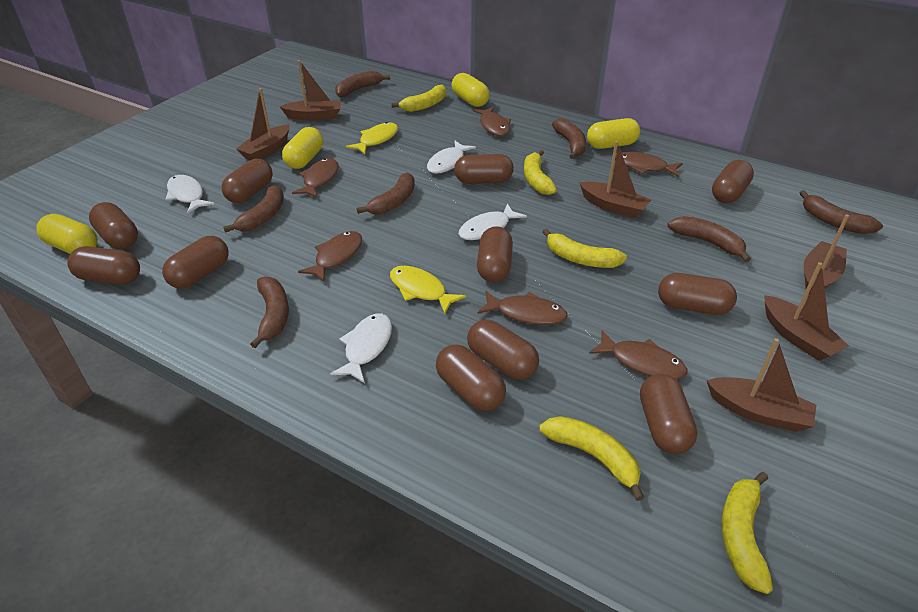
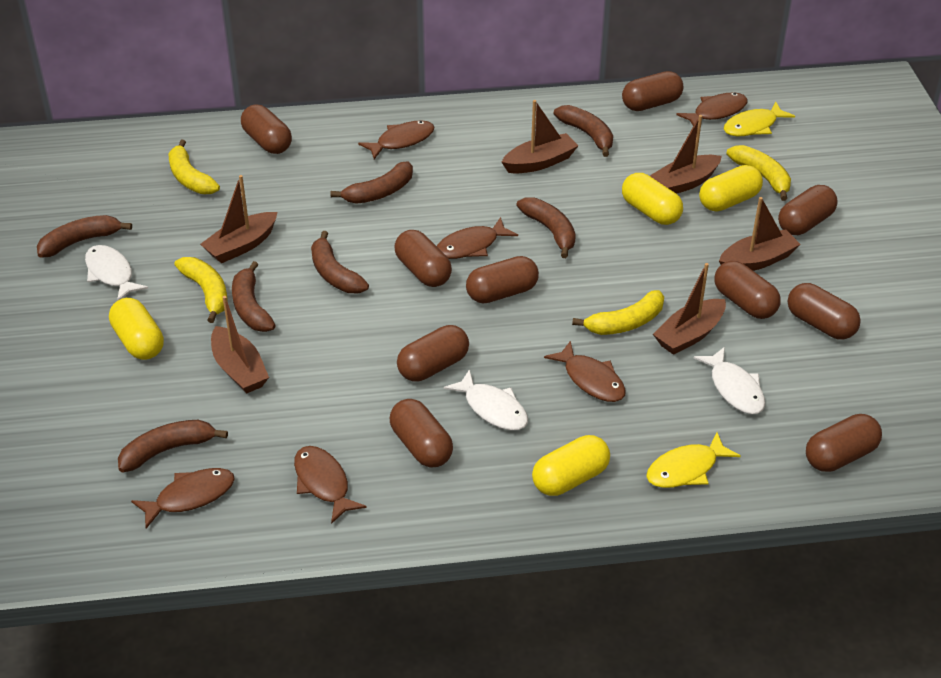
brown capsule: 11 -> 10
white fish: 4 -> 3
yellow banana: 5 -> 4

